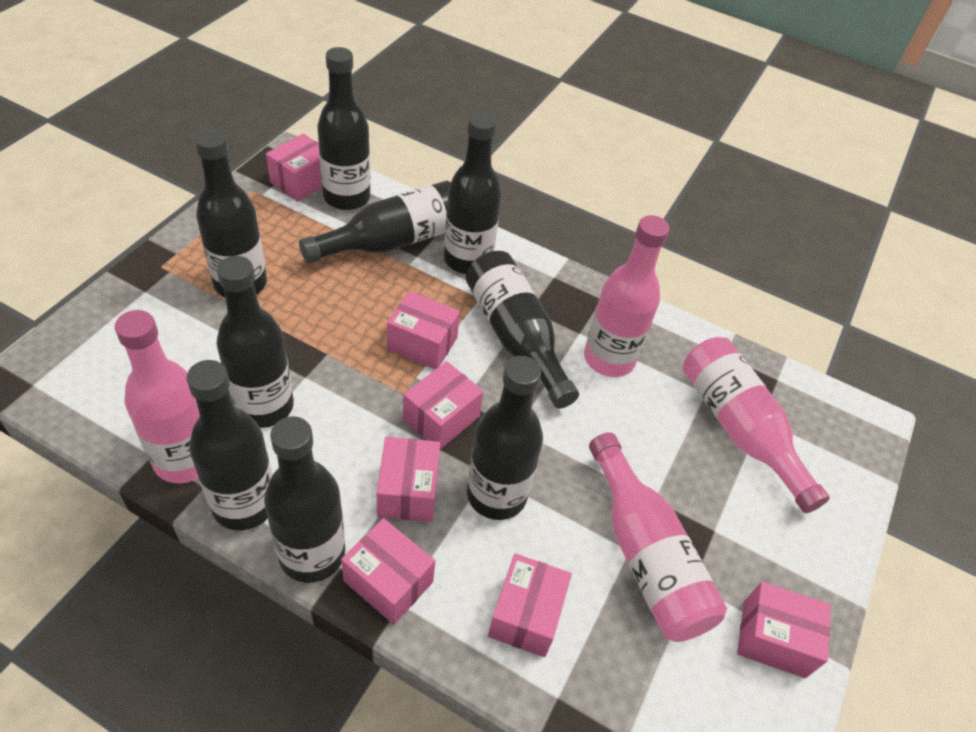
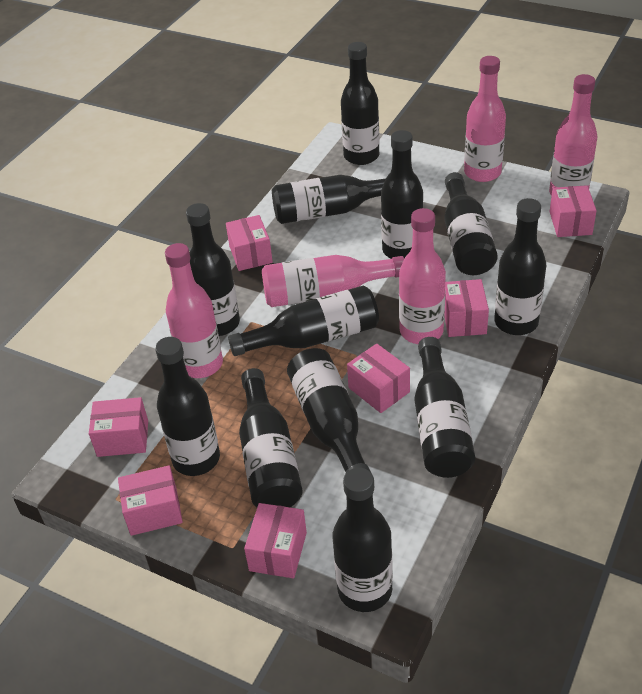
black bottle: 9 -> 12
pink bottle: 4 -> 5

